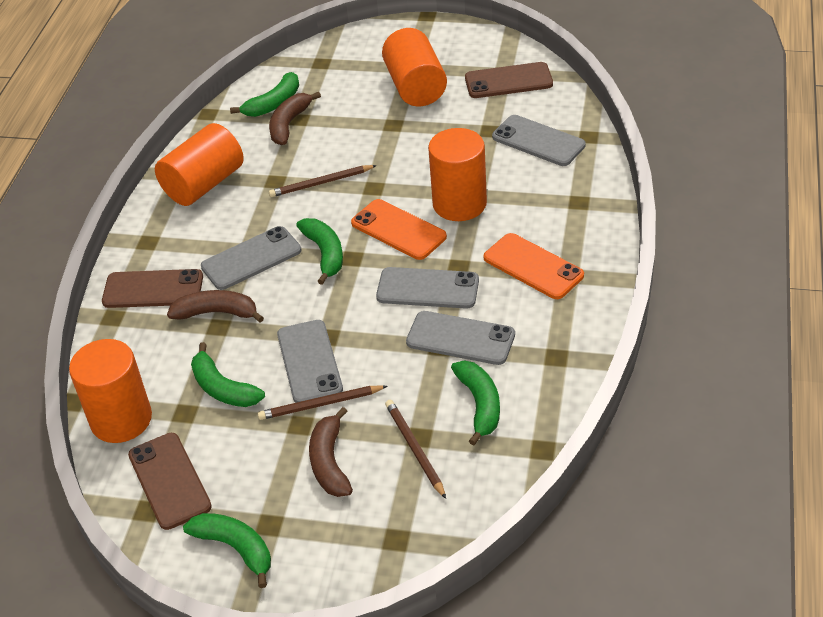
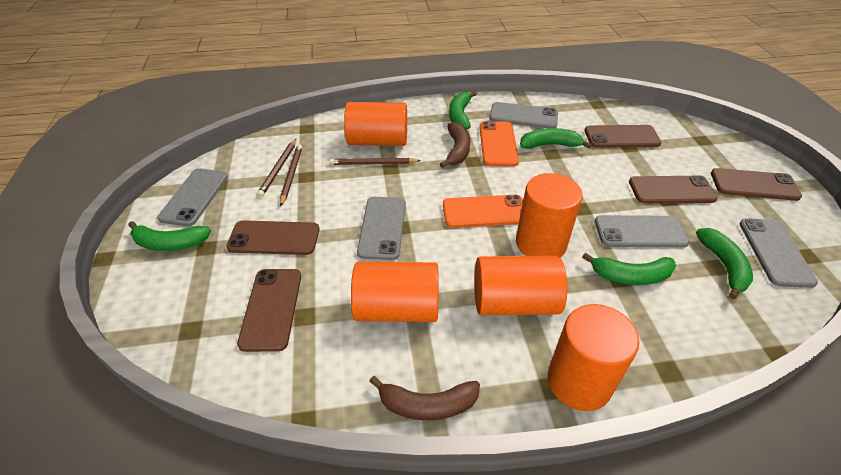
brown banana: 3 -> 2
brown phone: 3 -> 5
orange cylinder: 4 -> 5

